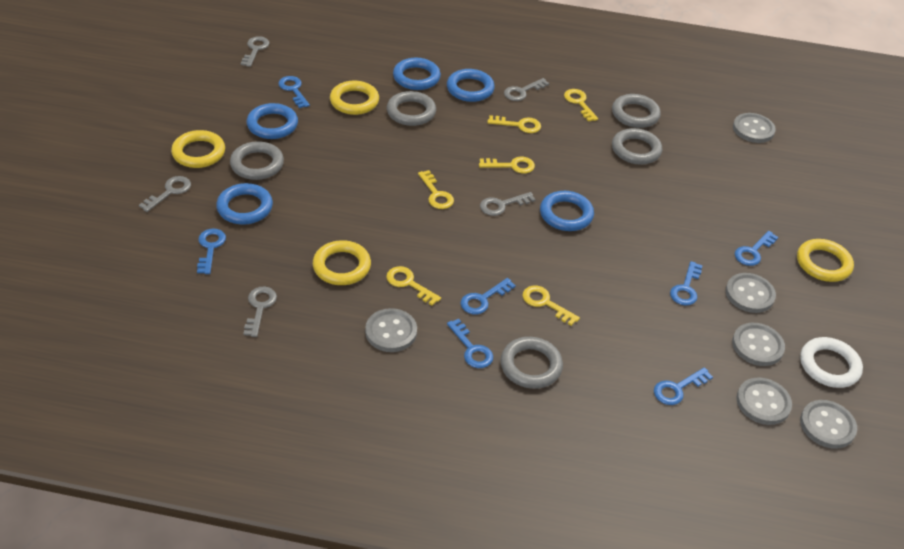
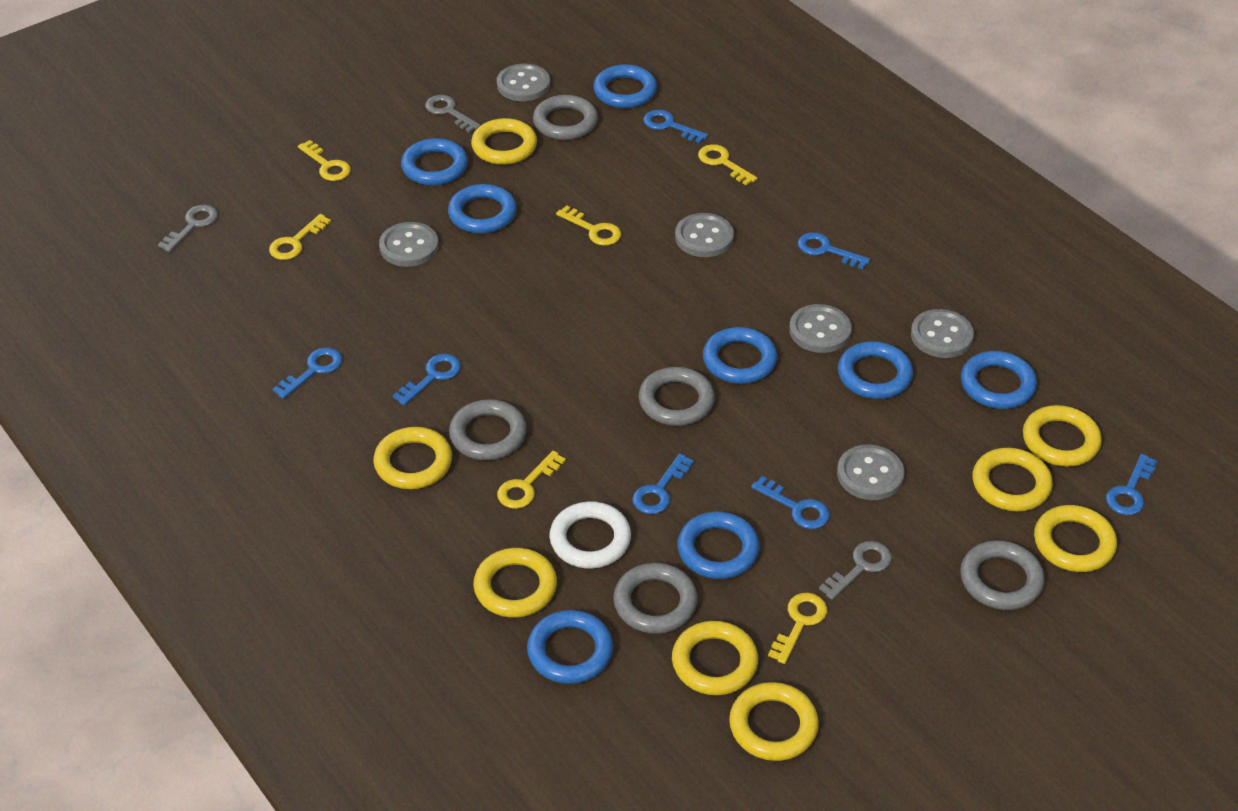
blue ring: 5 -> 8
grey key: 5 -> 3
yellow ring: 4 -> 8

